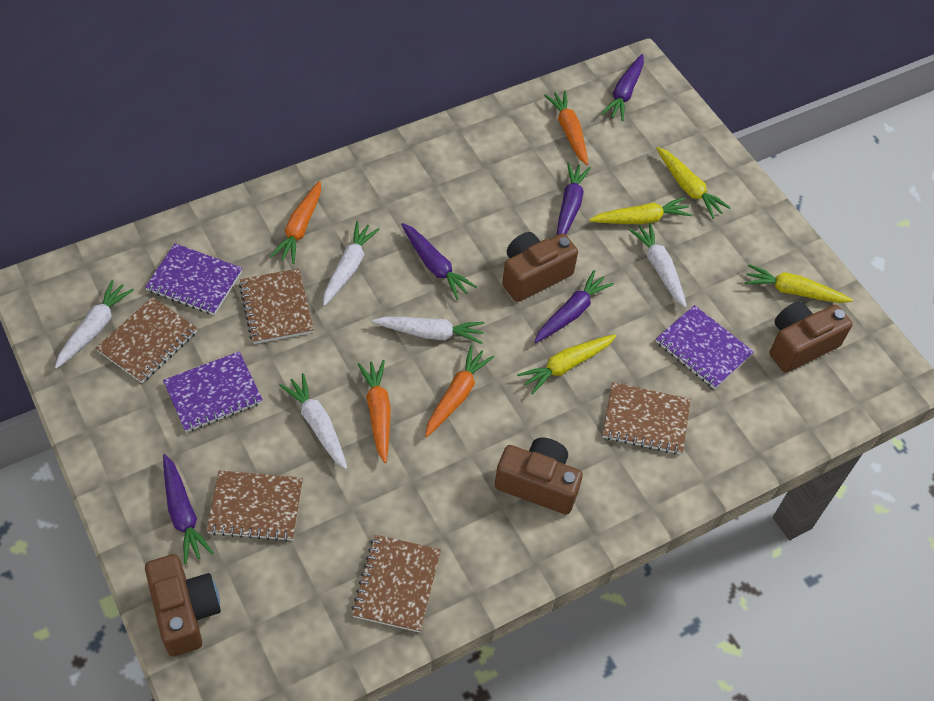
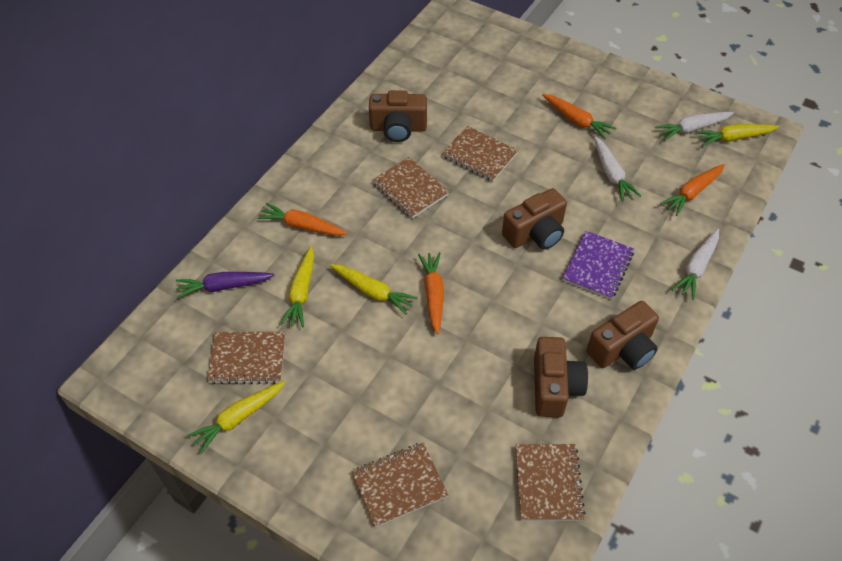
purple carrot: 5 -> 1
purple notebook: 3 -> 1
white carrot: 5 -> 3

